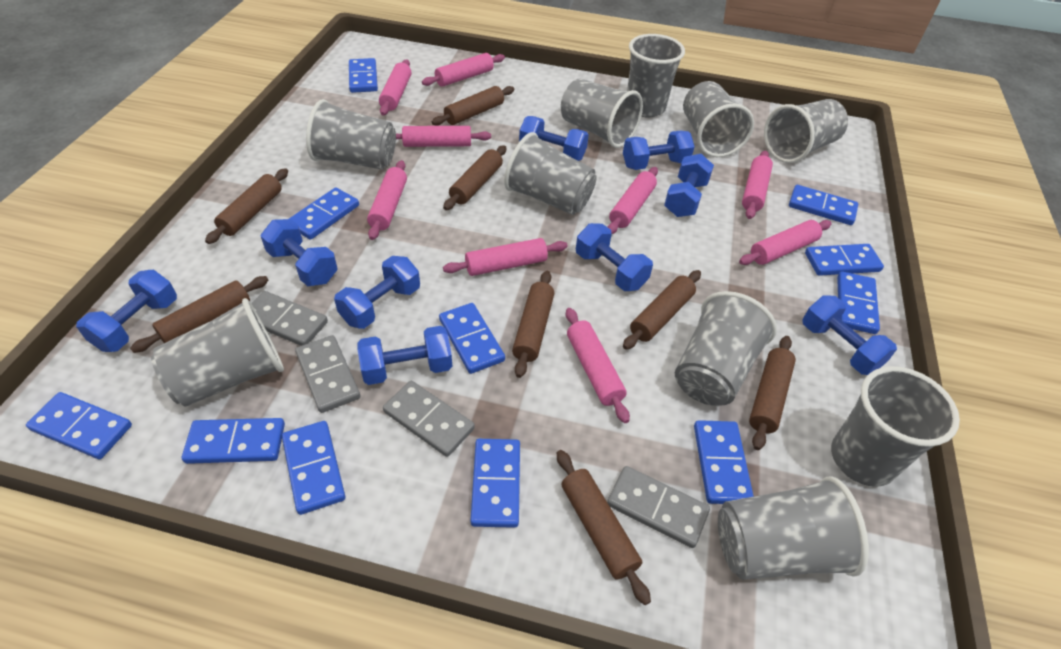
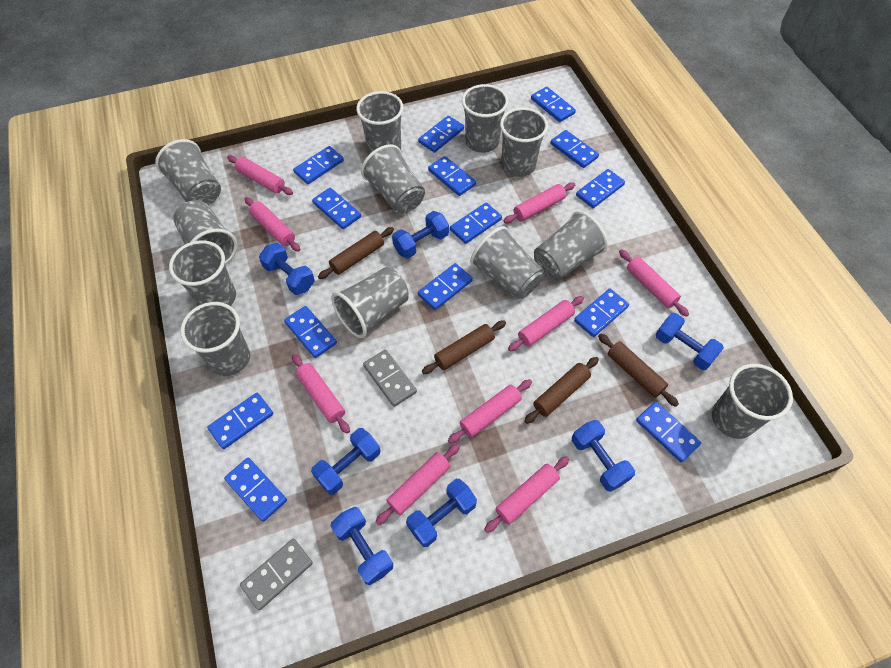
blue domino: 11 -> 14
blue dumbbell: 9 -> 7
brown rolling pin: 8 -> 4
grey cup: 10 -> 12
grey domino: 4 -> 2

